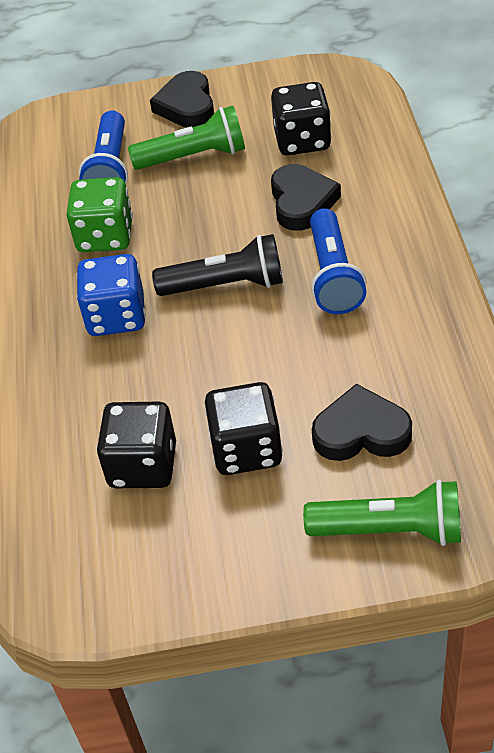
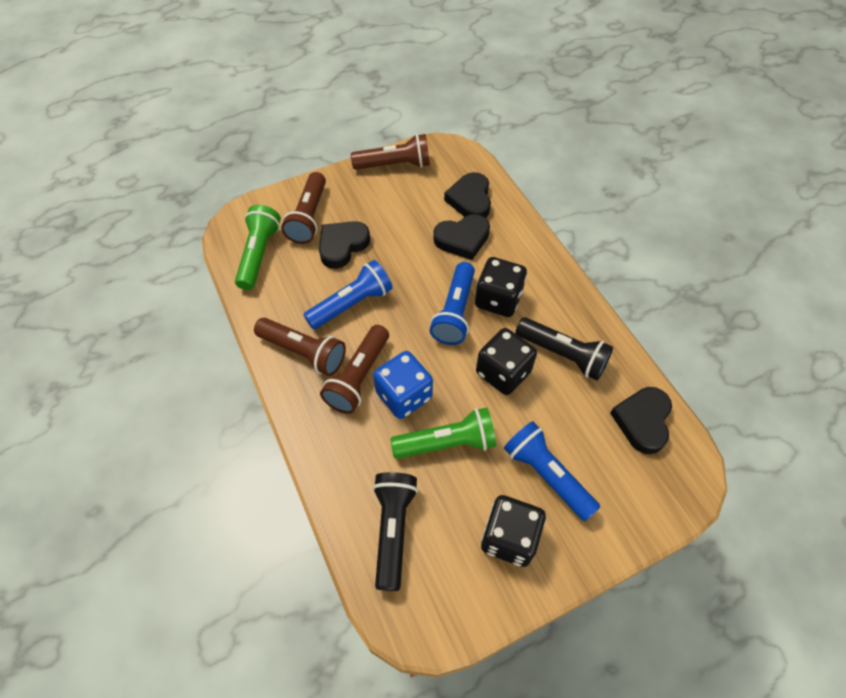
black flashlight: 1 -> 2
black heart: 3 -> 4
blue flashlight: 2 -> 3
brown flashlight: 0 -> 4
green dice: 1 -> 0

